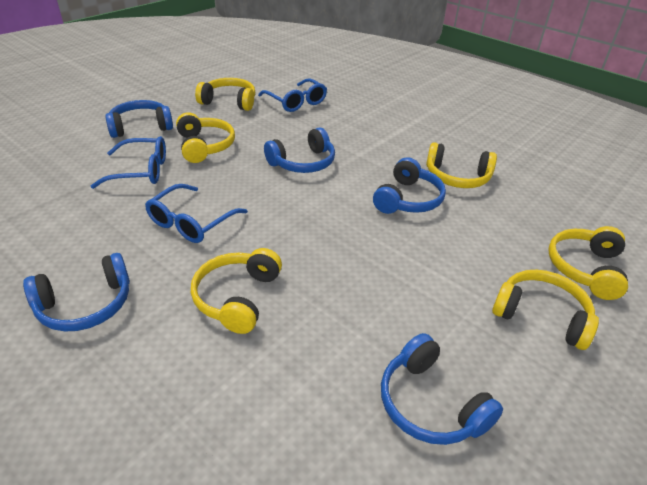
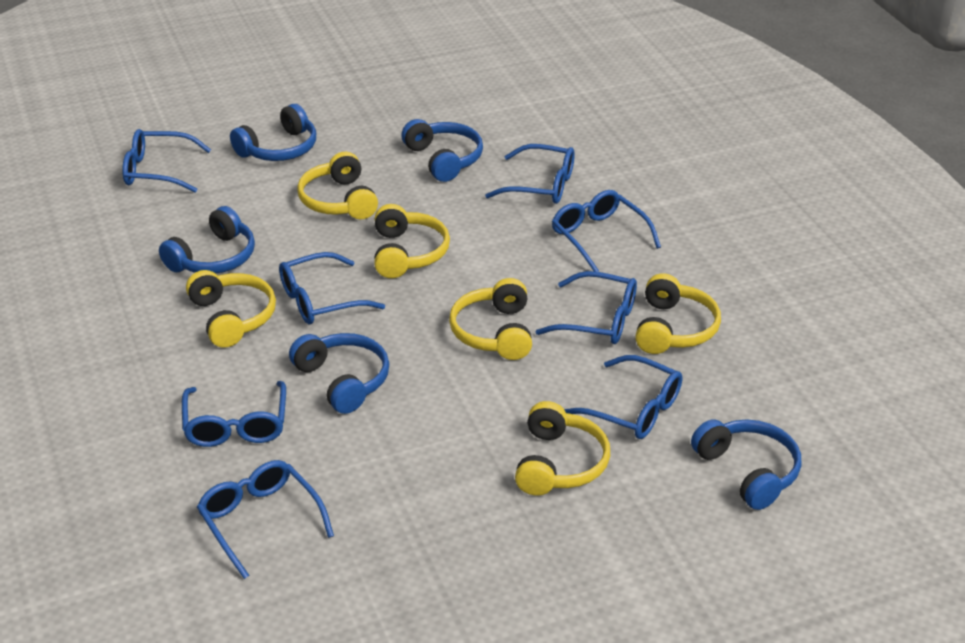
blue glasses: 3 -> 8

